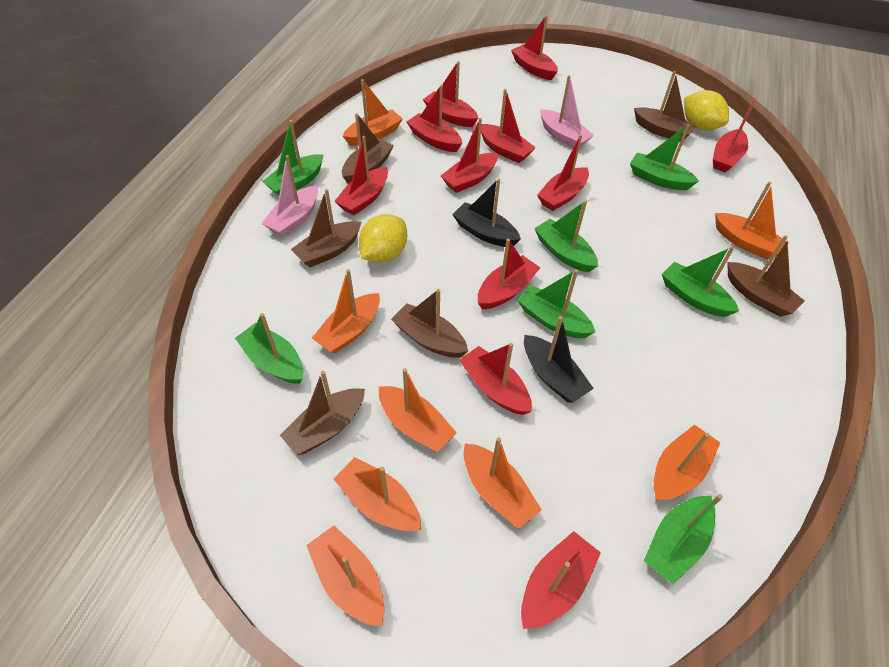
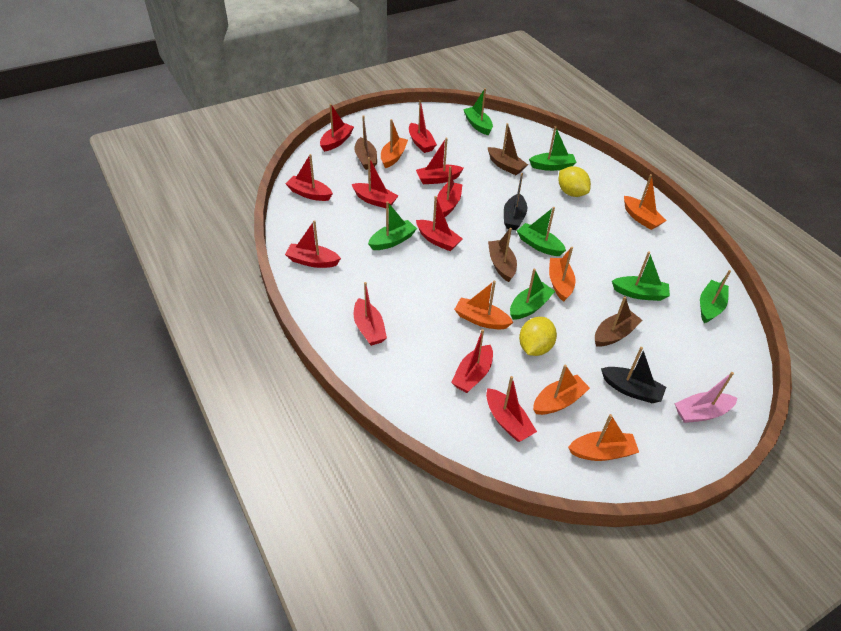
brown boat: 6 -> 4
orange boat: 8 -> 6
pink boat: 2 -> 1

